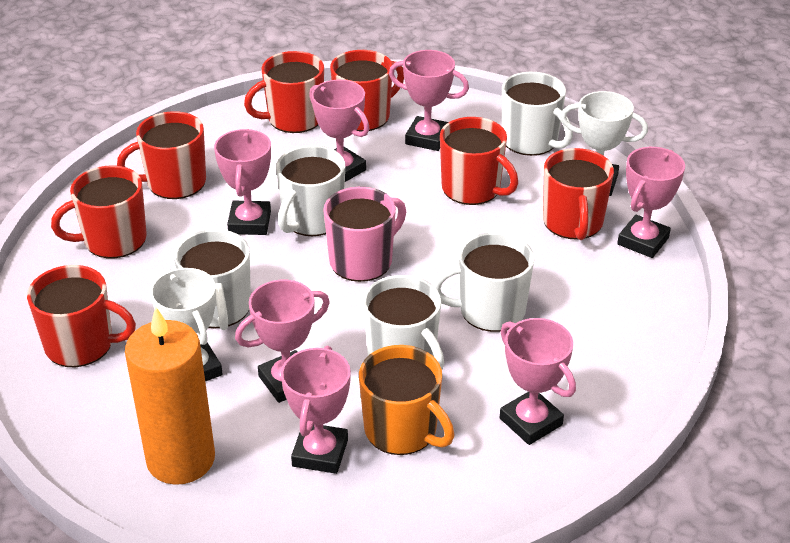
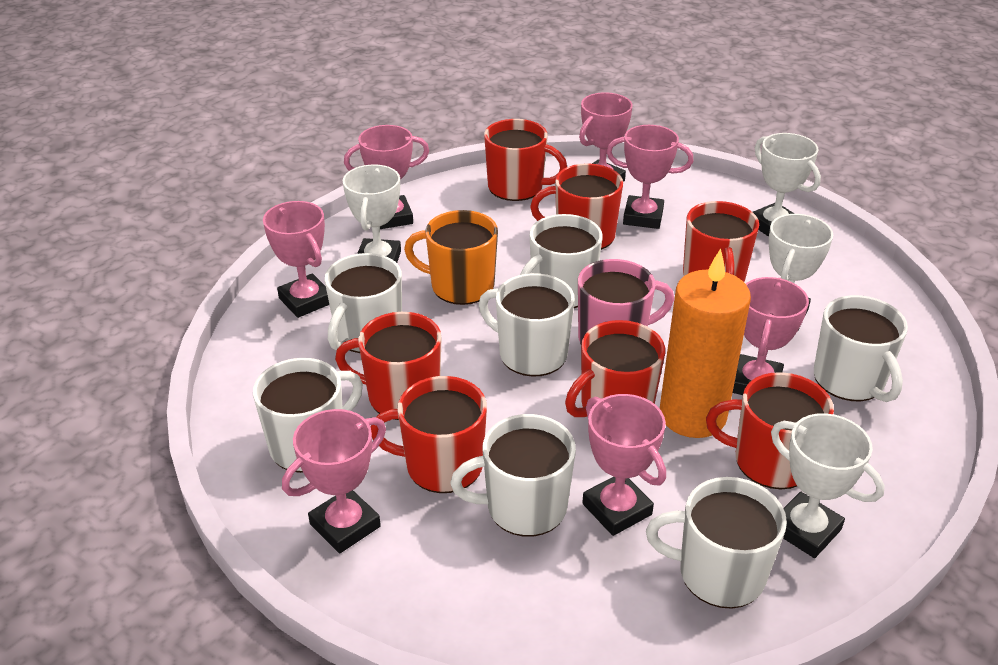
white mug: 5 -> 7
white trophy: 2 -> 4

